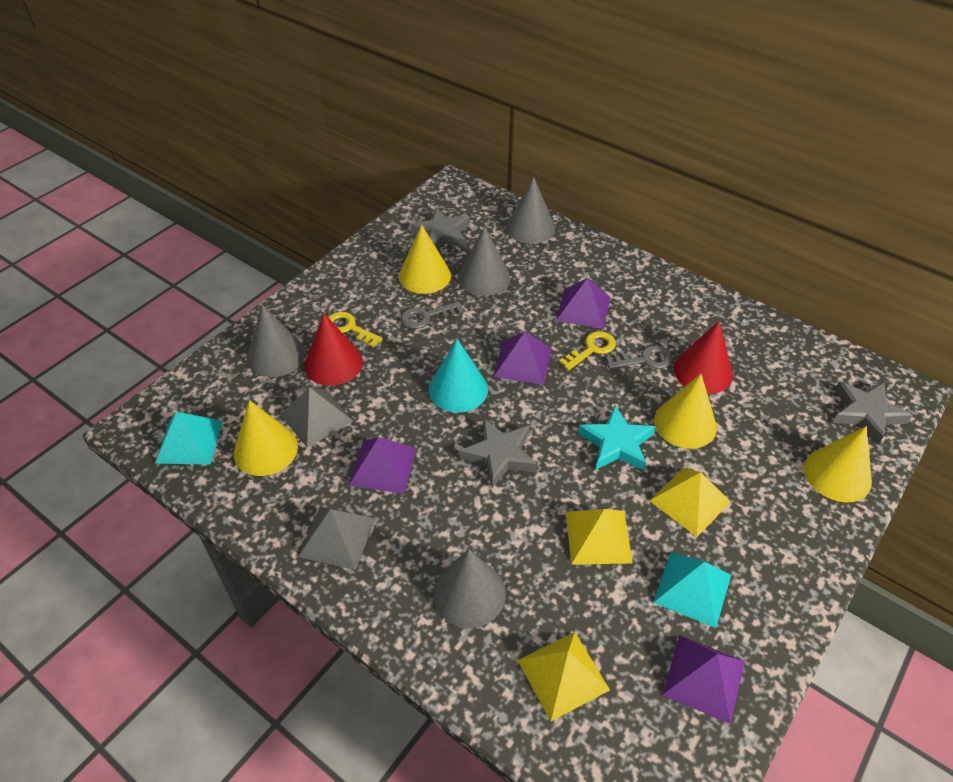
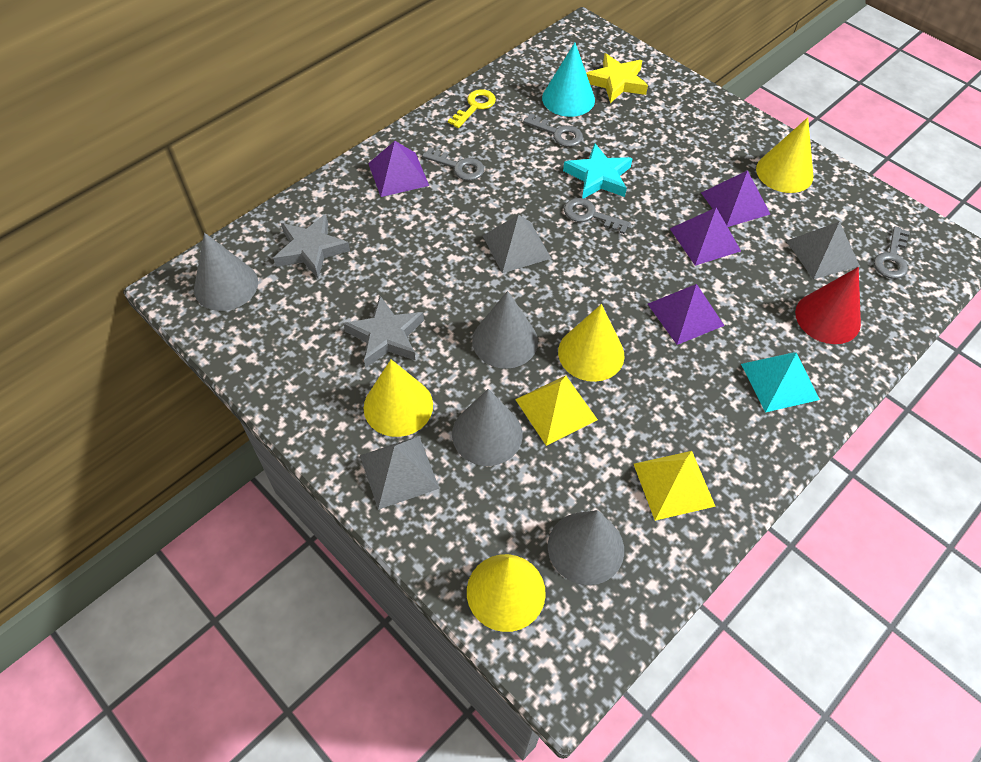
grey key: 2 -> 4
grey pyramid: 2 -> 3
grey star: 3 -> 2
red cone: 2 -> 1
turquoise pyramid: 2 -> 1
yellow key: 2 -> 1
yellow pyramid: 3 -> 2
yellow star: 0 -> 1

